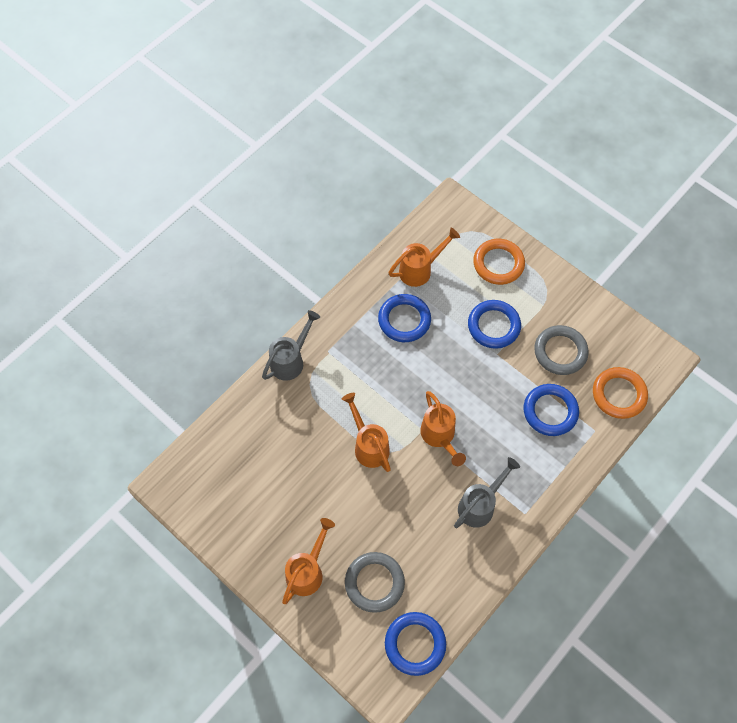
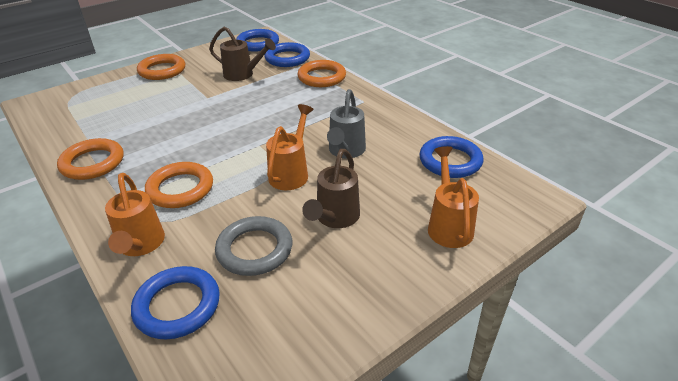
brown watering can: 0 -> 2
grey ring: 2 -> 1
grey watering can: 2 -> 1
orange ring: 2 -> 4
orange watering can: 4 -> 3

